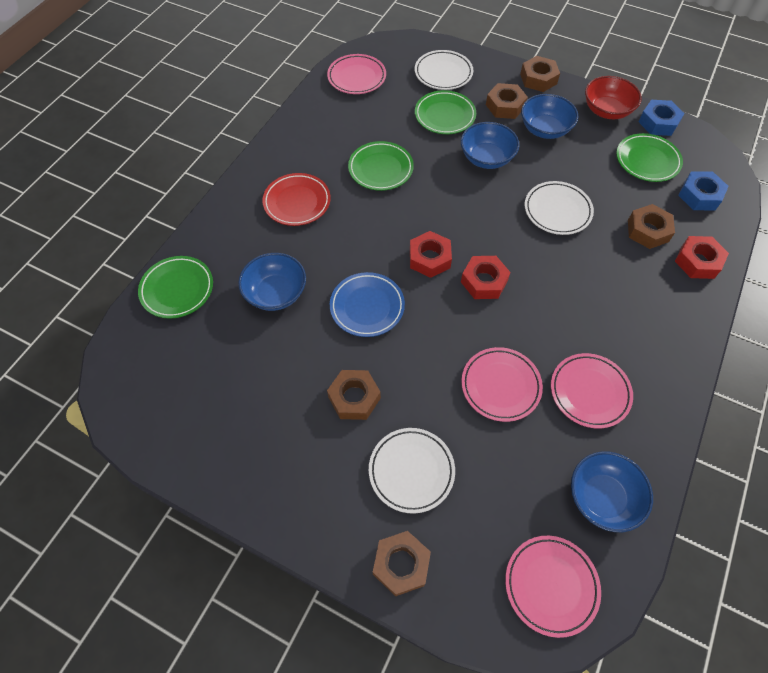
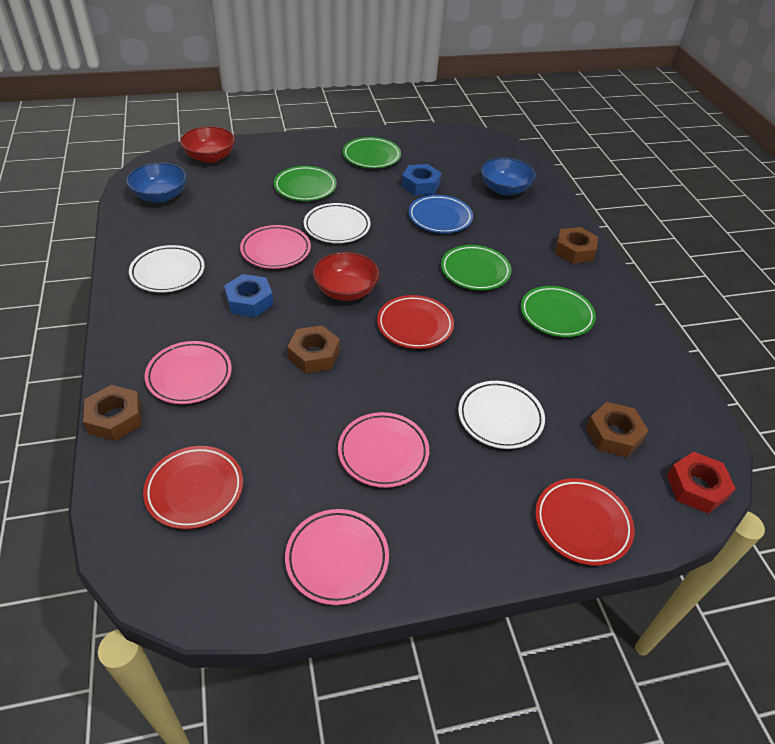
blue bowl: 4 -> 2
brown nut: 5 -> 4
red bowl: 1 -> 2
red nut: 3 -> 1
red plate: 1 -> 3

